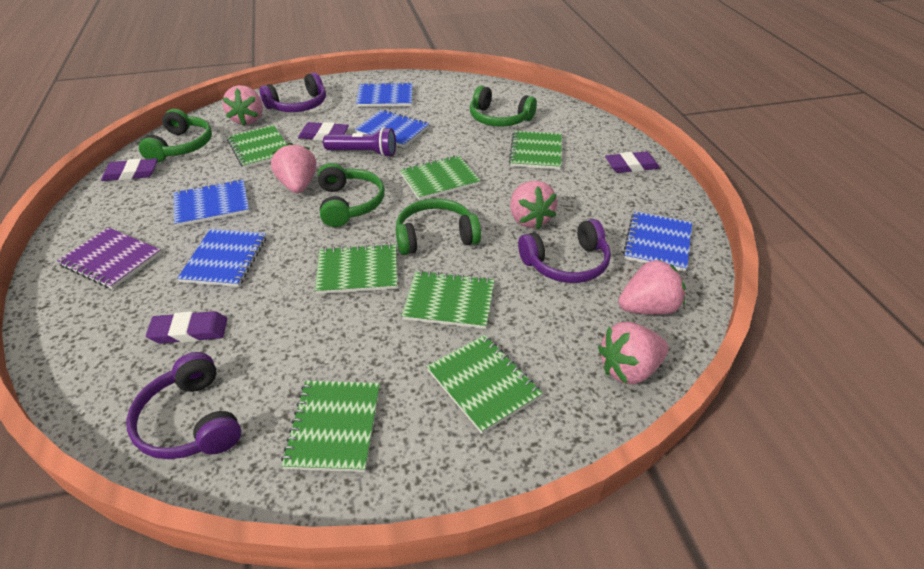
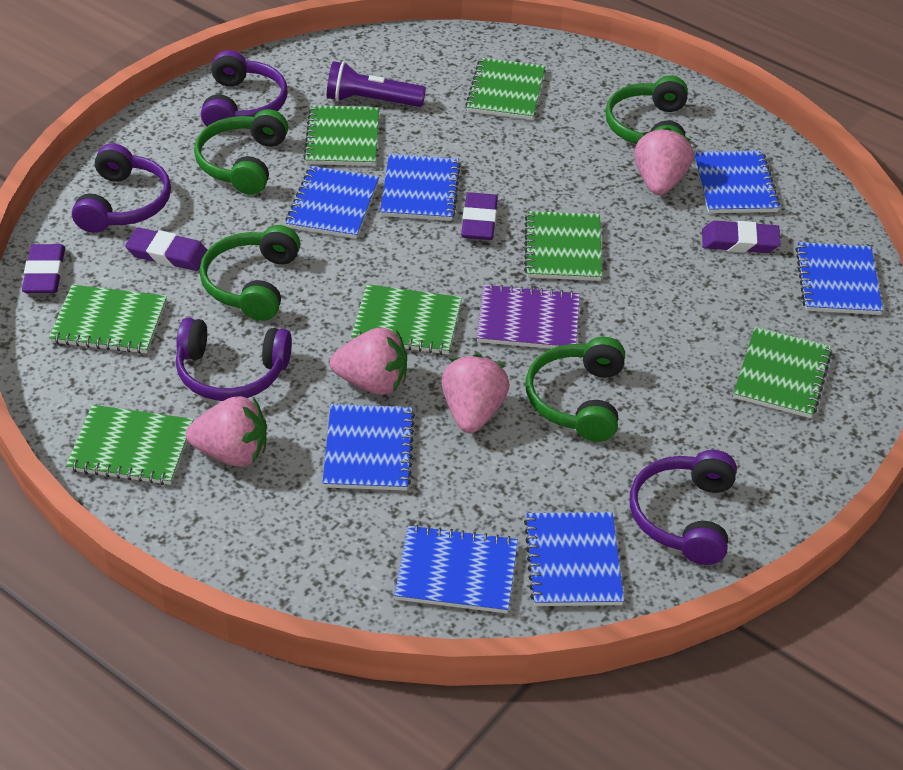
blue notebook: 5 -> 7
pink strawberry: 5 -> 4
purple headphones: 3 -> 4

